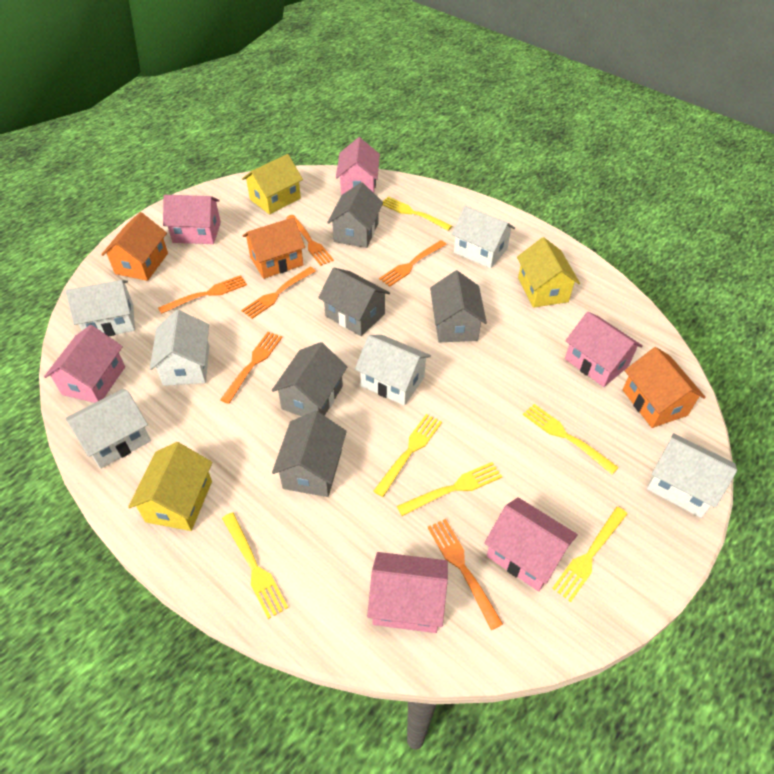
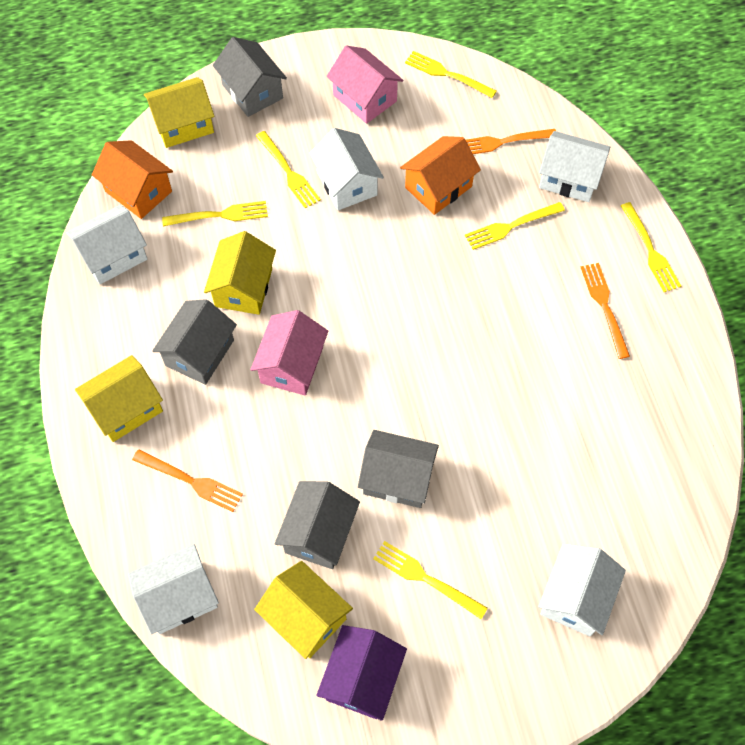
grey house: 5 -> 4
orange fork: 6 -> 3
orange house: 3 -> 2
pink house: 6 -> 2
purple house: 0 -> 1
white house: 6 -> 5
yellow house: 3 -> 4

